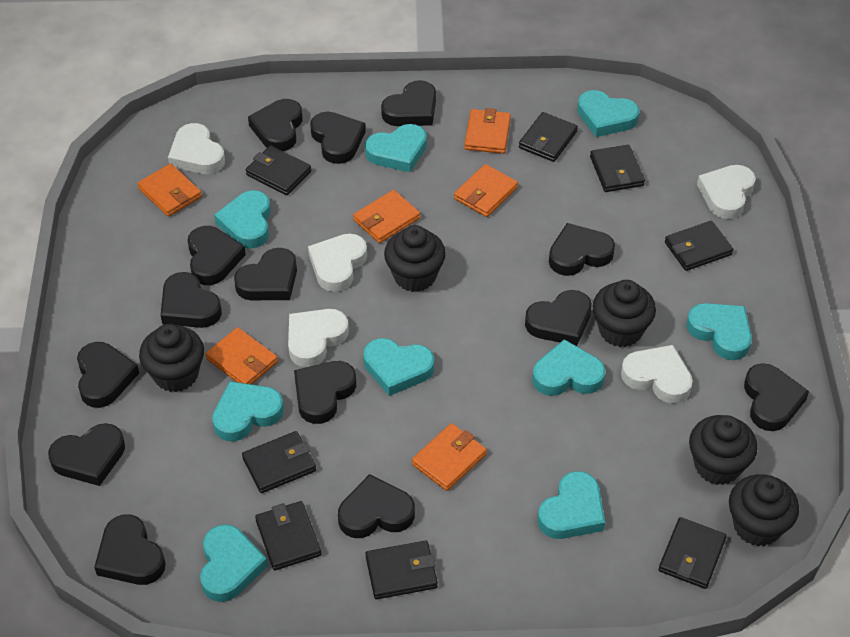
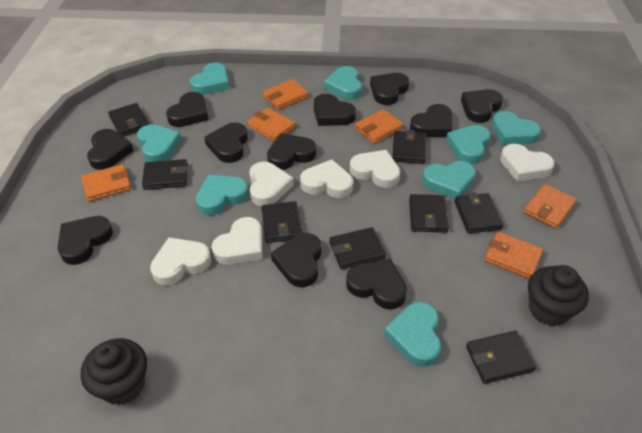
black cupcake: 5 -> 2
black heart: 14 -> 11
turquoise heart: 9 -> 8
white heart: 5 -> 6

